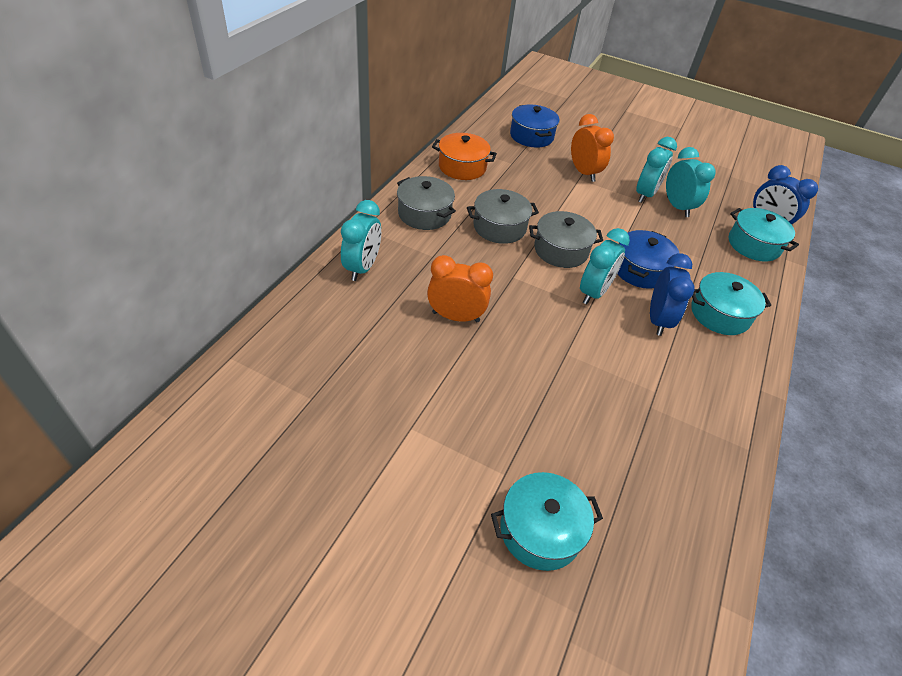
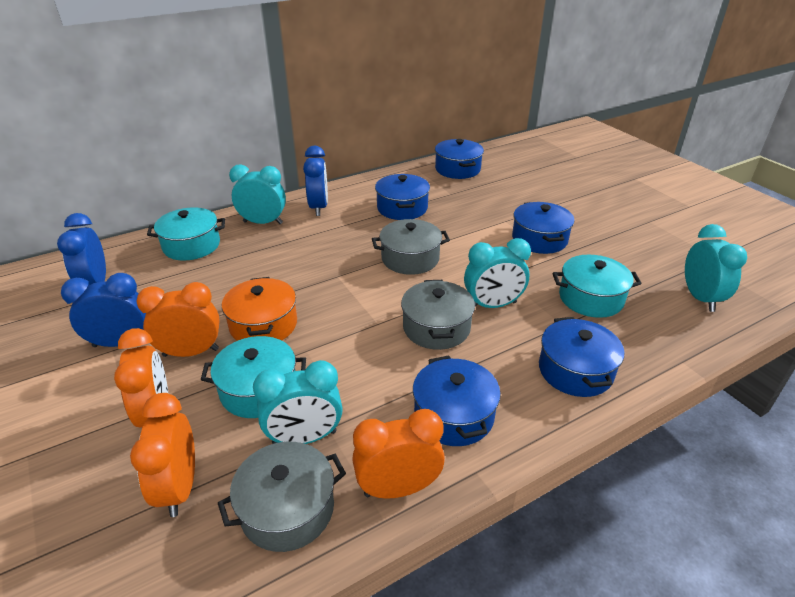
blue clock: 2 -> 3
blue pot: 2 -> 5
orange clock: 2 -> 4

